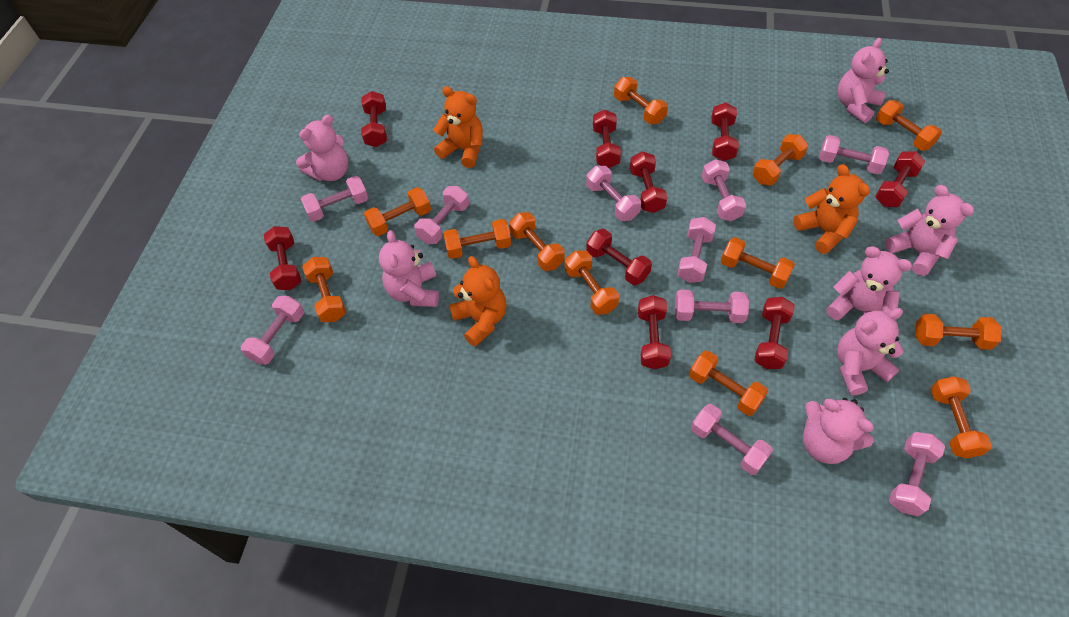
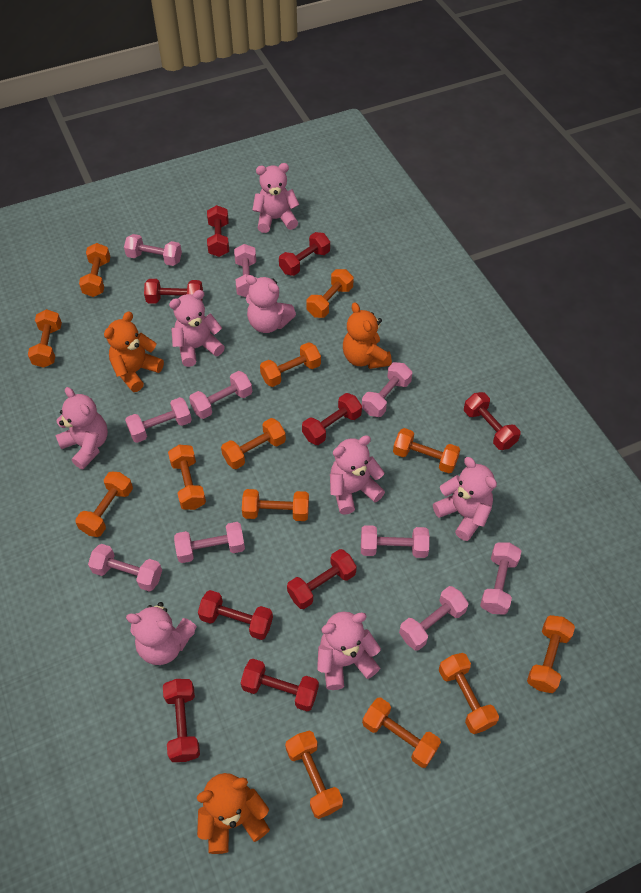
orange dumbbell: 12 -> 13
pink teddy bear: 7 -> 8

